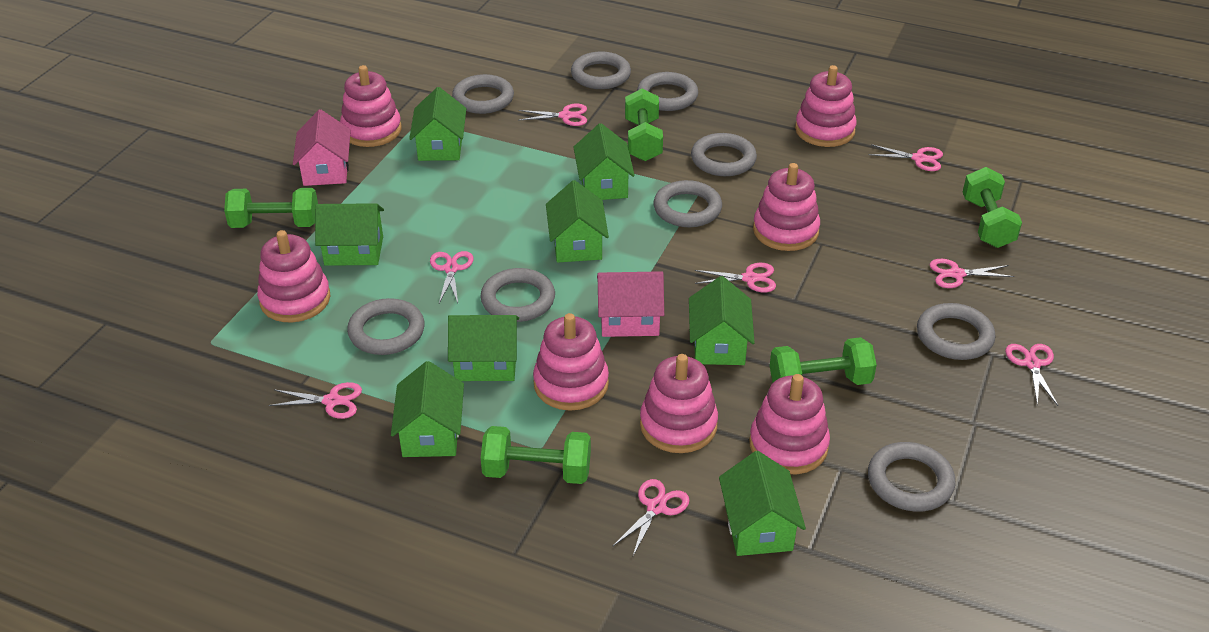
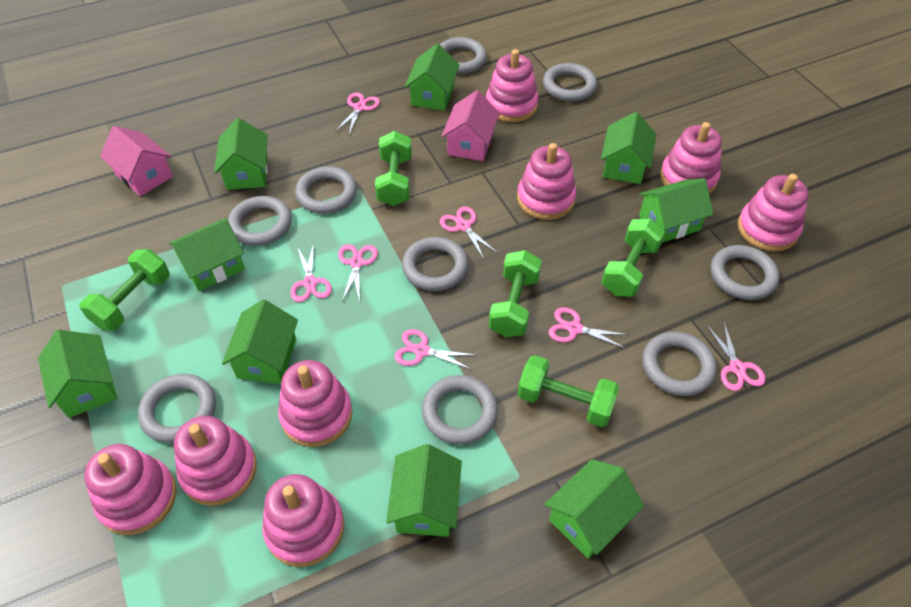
green house: 8 -> 9
pink scissors: 8 -> 7
pink stacking toy: 7 -> 8

